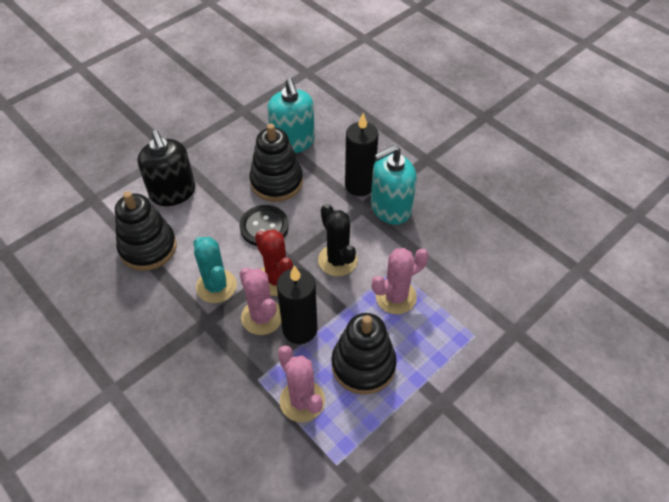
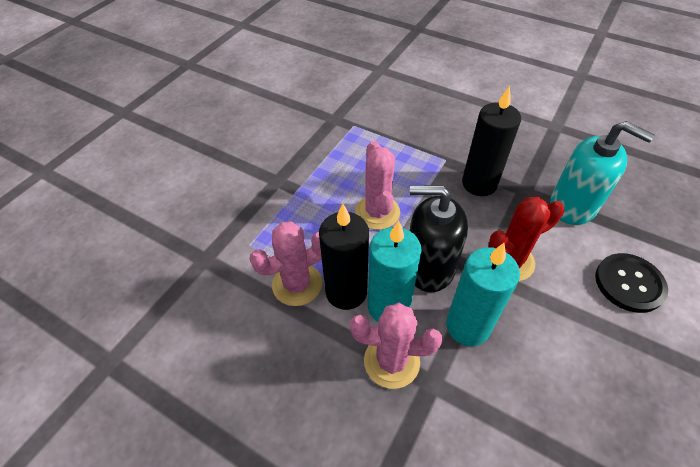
black cactus: 1 -> 0
black stacking toy: 3 -> 0
turquoise cactus: 1 -> 0
turquoise candle: 0 -> 2
turquoise soap dispenser: 2 -> 1

